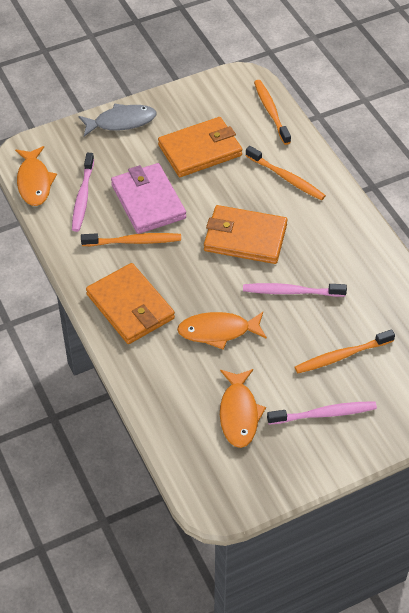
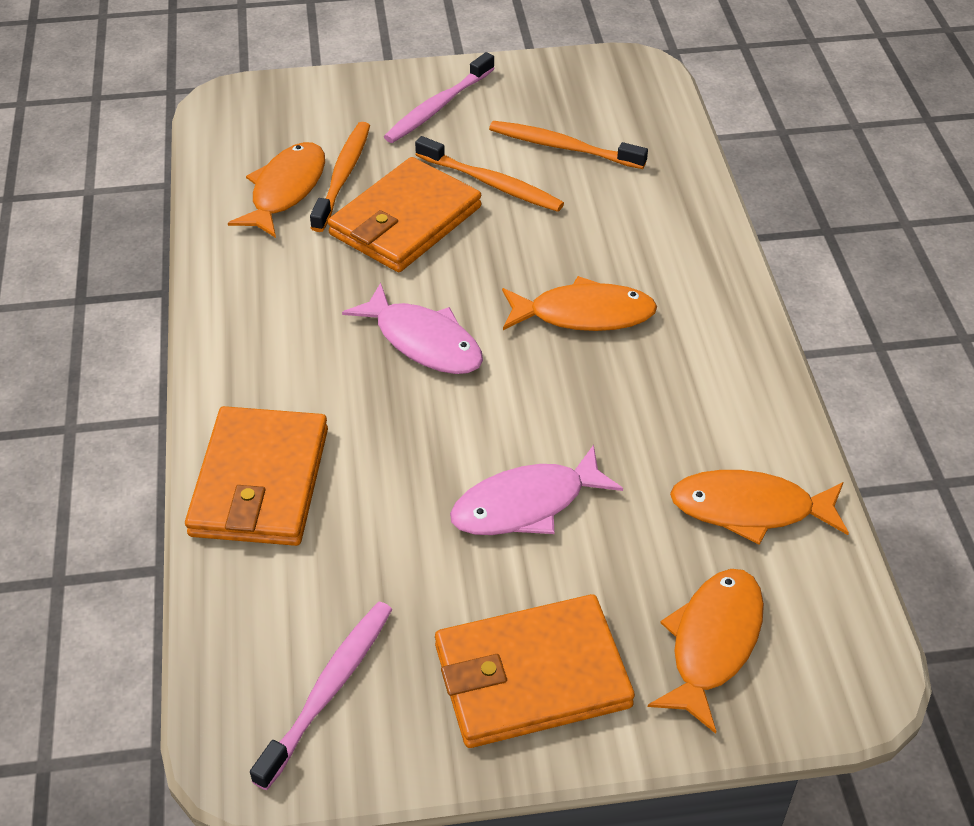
grey fish: 1 -> 0
orange fish: 3 -> 4
orange toothbrush: 4 -> 3
pink fish: 0 -> 2
pink toothbrush: 3 -> 2
pink wallet: 1 -> 0

